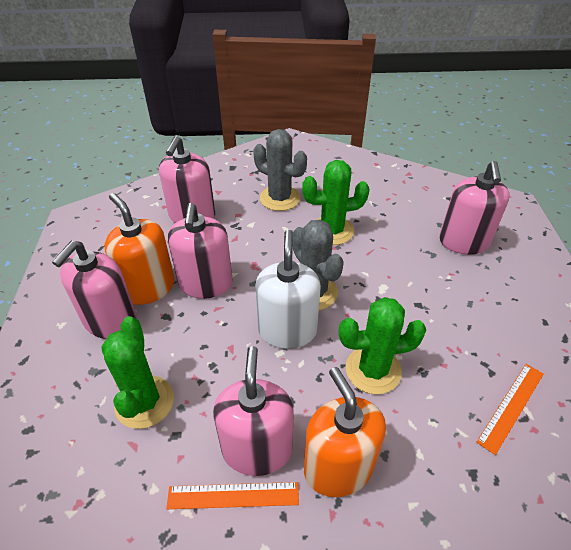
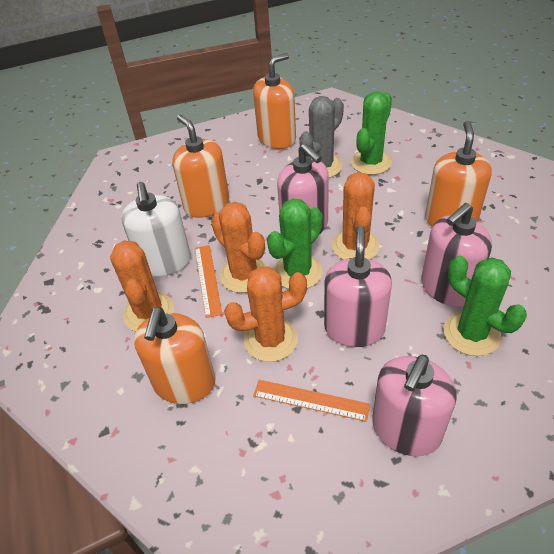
grey cactus: 2 -> 1
orange cactus: 0 -> 4
orange soap dispenser: 2 -> 4
pink soap dispenser: 5 -> 4

